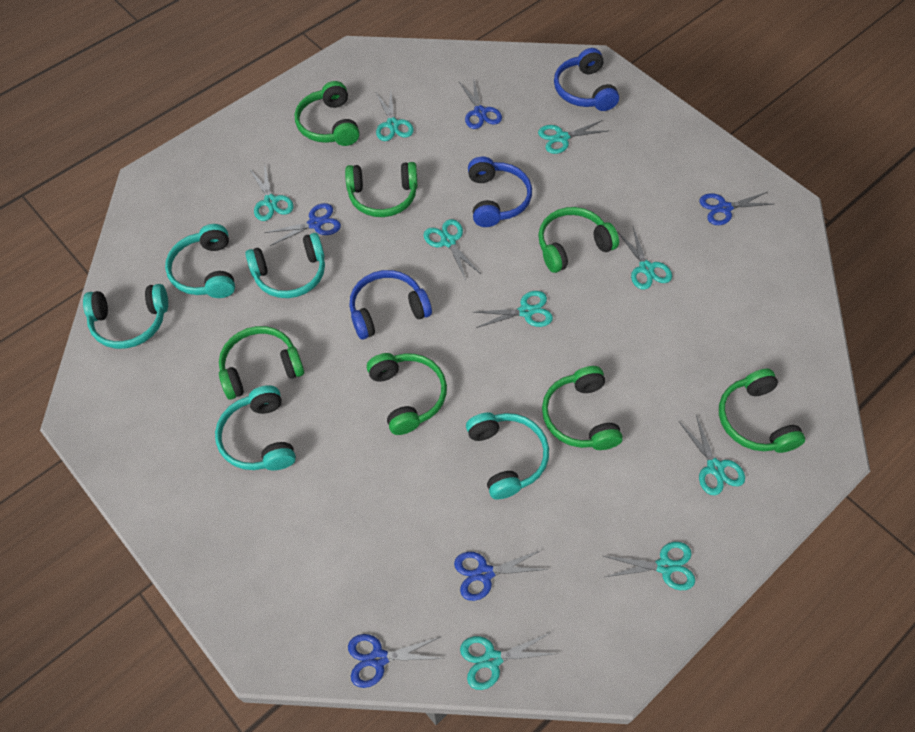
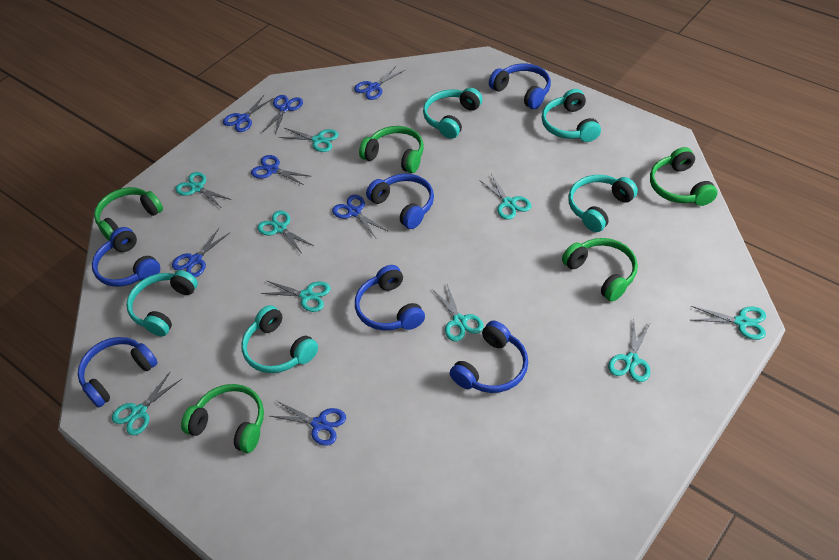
blue headphones: 3 -> 6
blue scissors: 5 -> 7
green headphones: 7 -> 5

